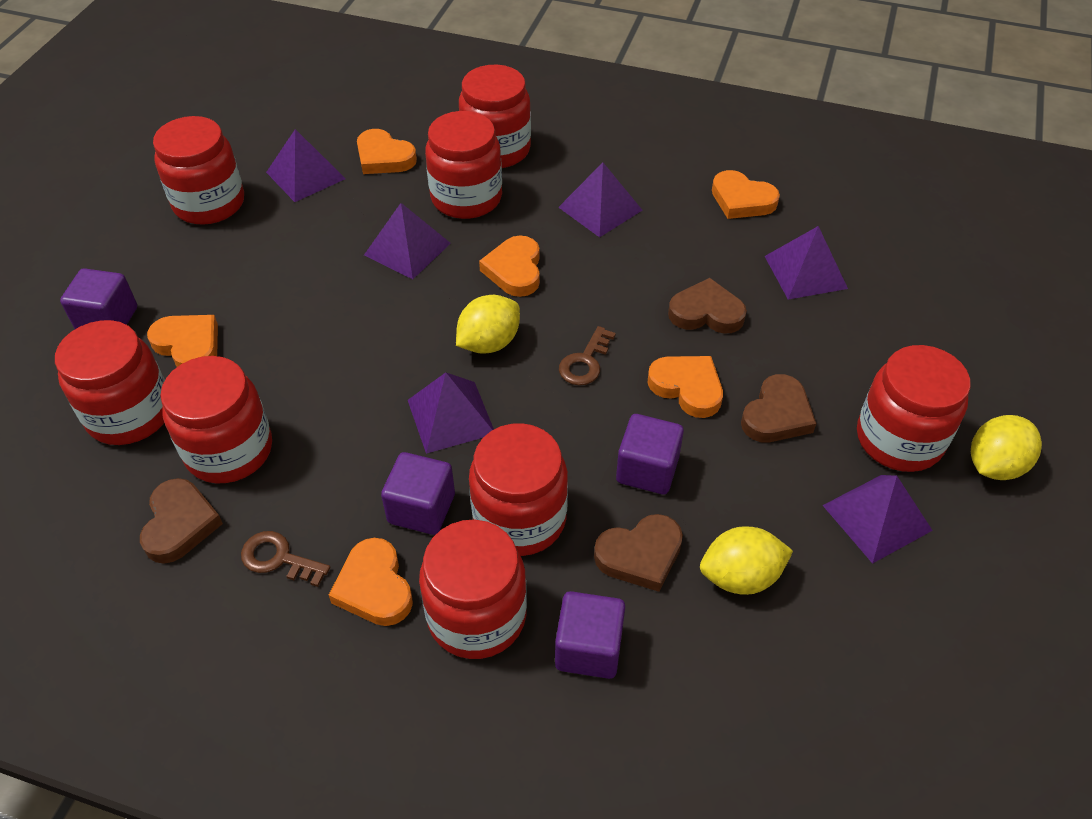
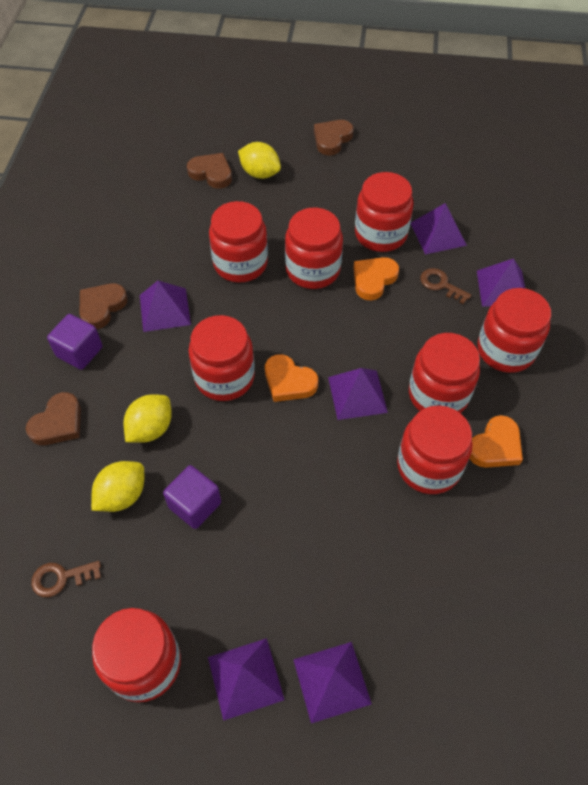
orange heart: 6 -> 3
purple cube: 4 -> 2

